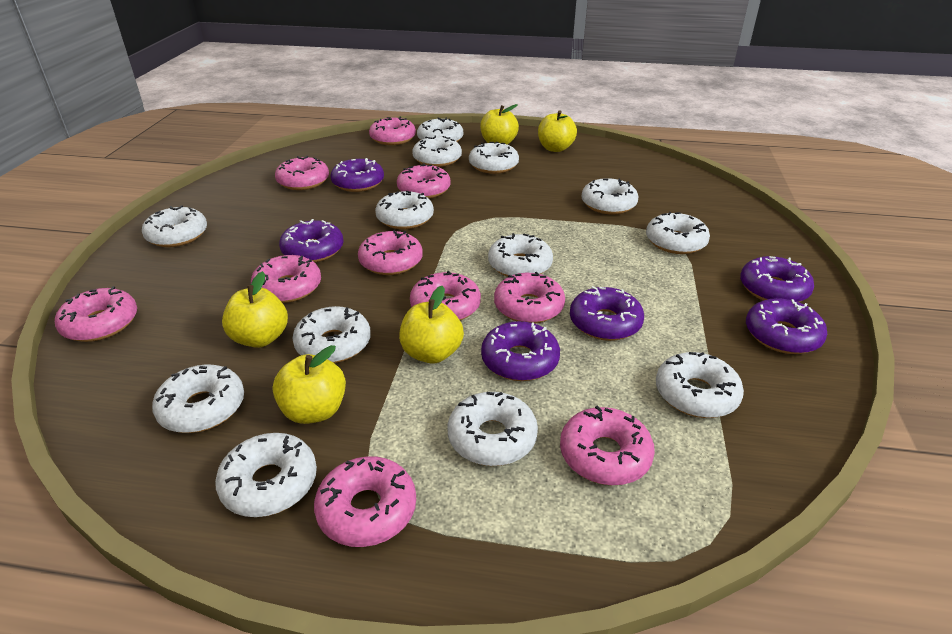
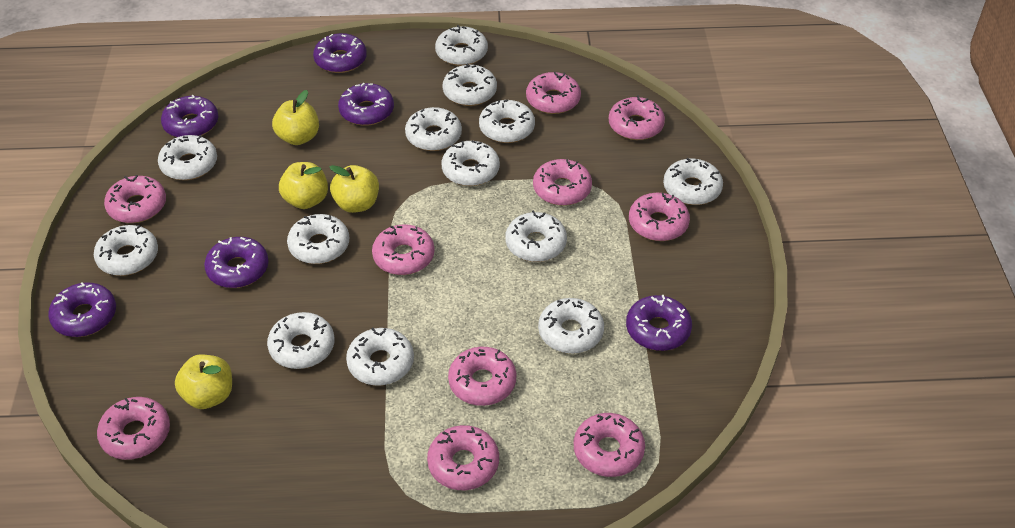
yellow apple: 5 -> 4

